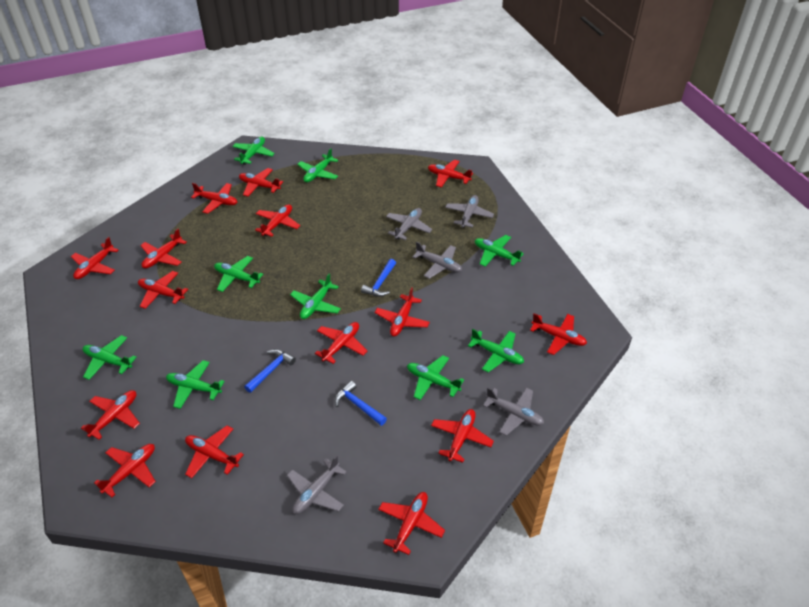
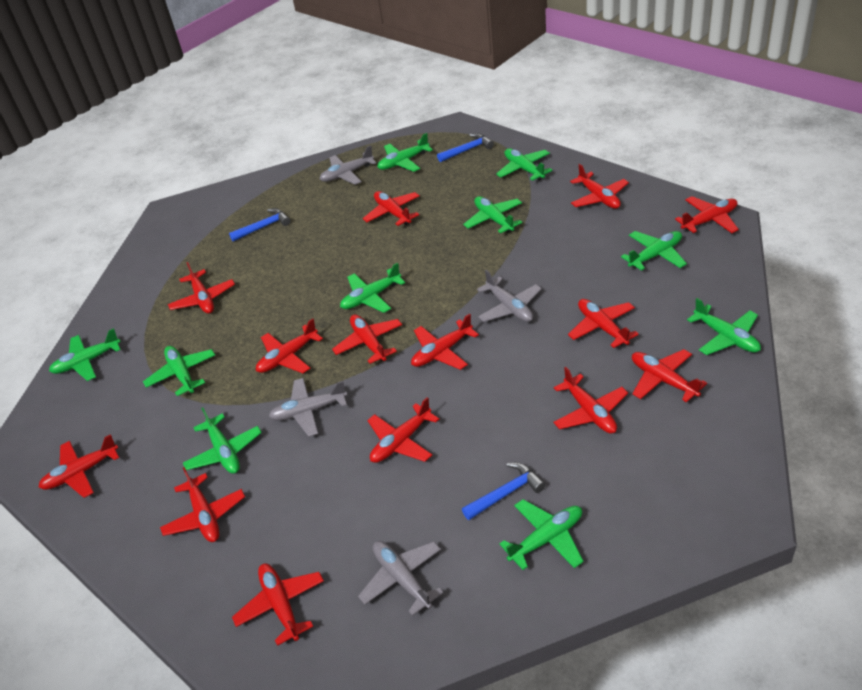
green plane: 9 -> 10
grey plane: 5 -> 4
red plane: 15 -> 14

